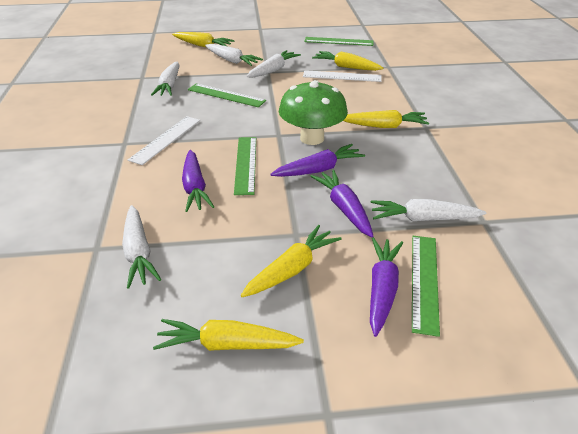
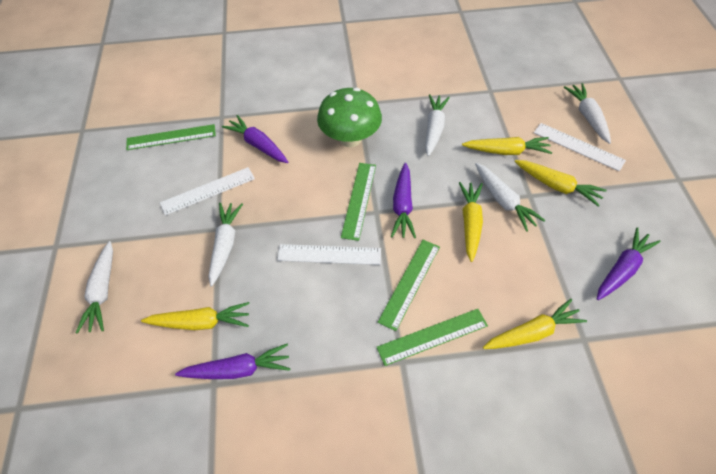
white ruler: 2 -> 3

